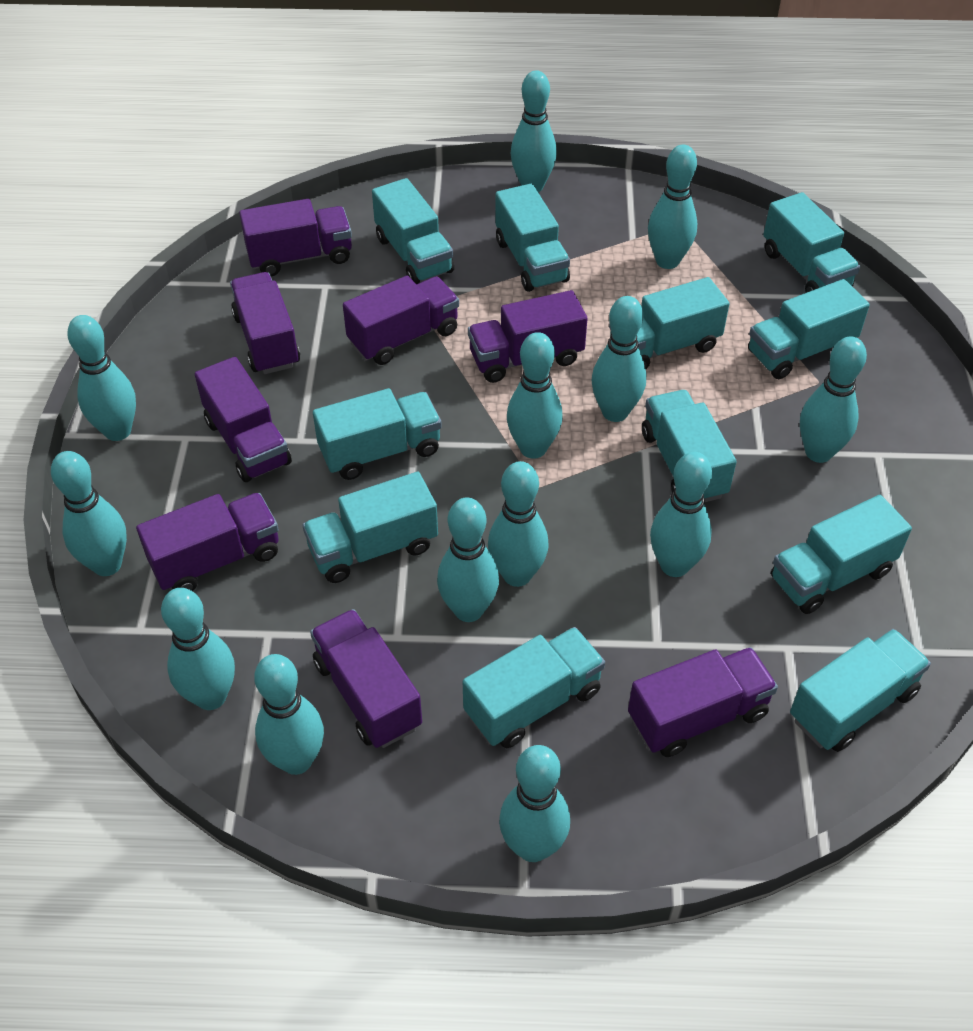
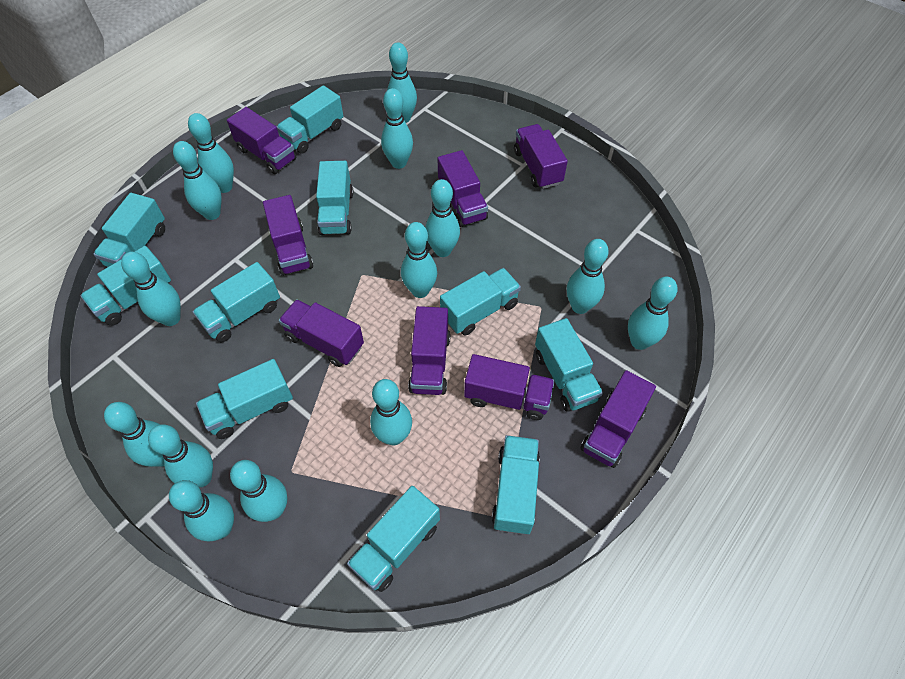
turquoise bowling pin: 13 -> 14
turquoise truck: 11 -> 10

